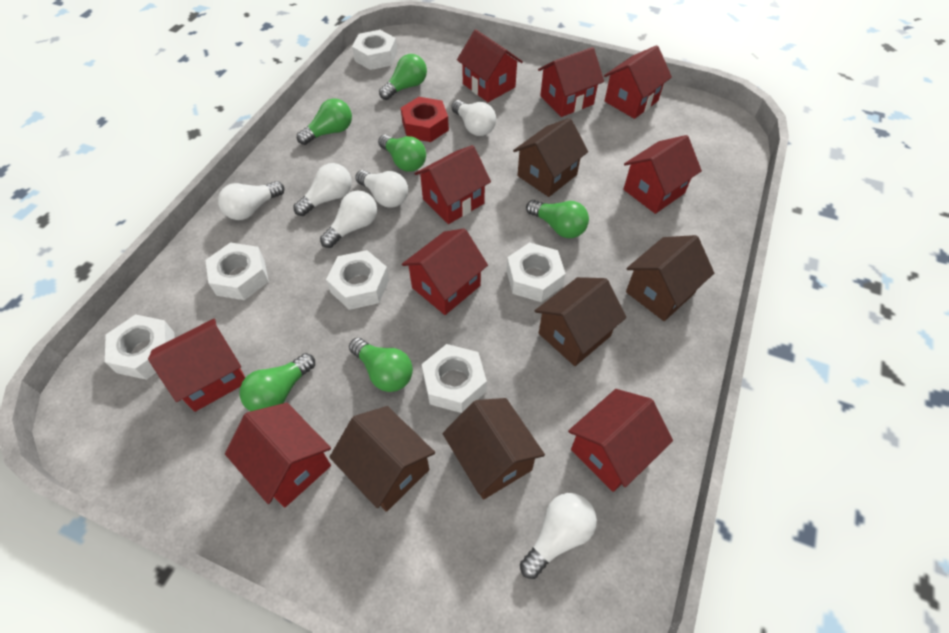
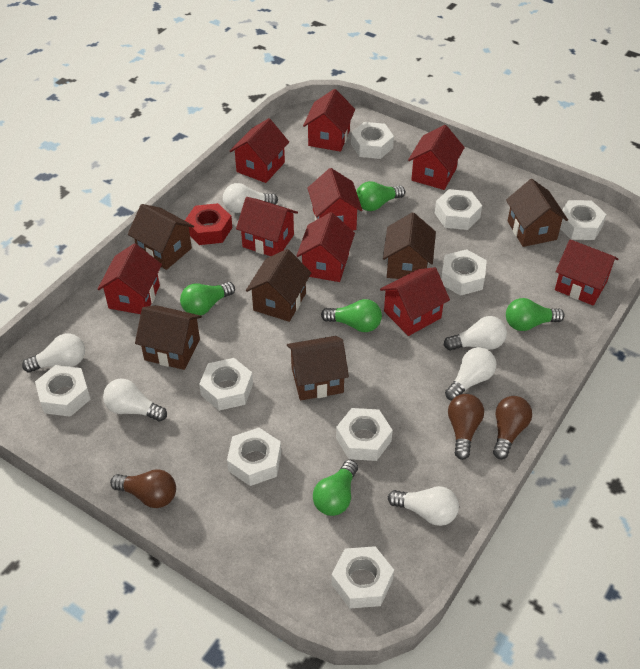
brown house: 5 -> 6
brown light bulb: 0 -> 3
green light bulb: 6 -> 5
white nut: 6 -> 9

